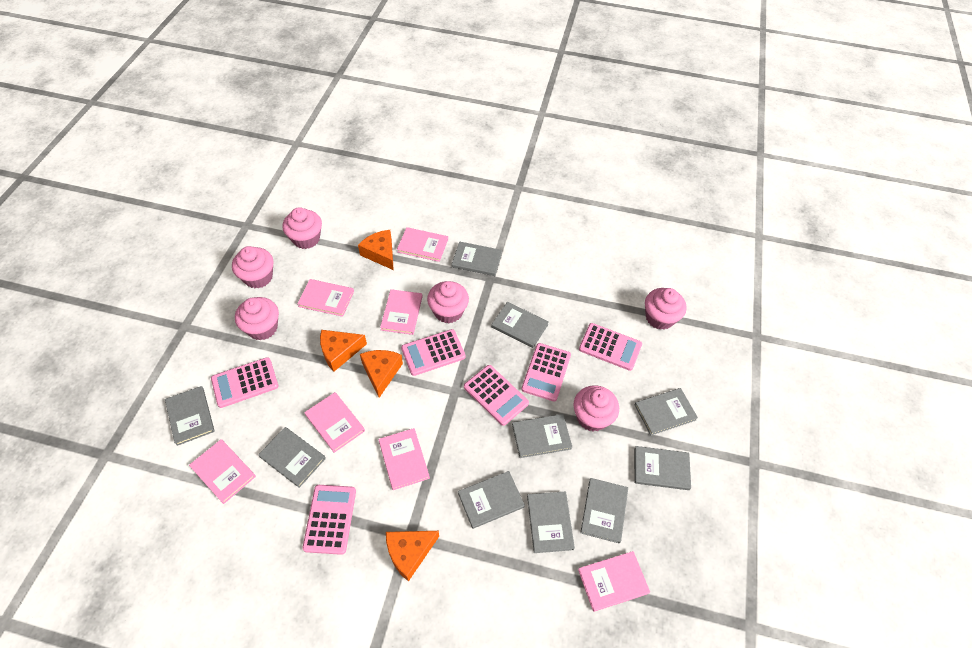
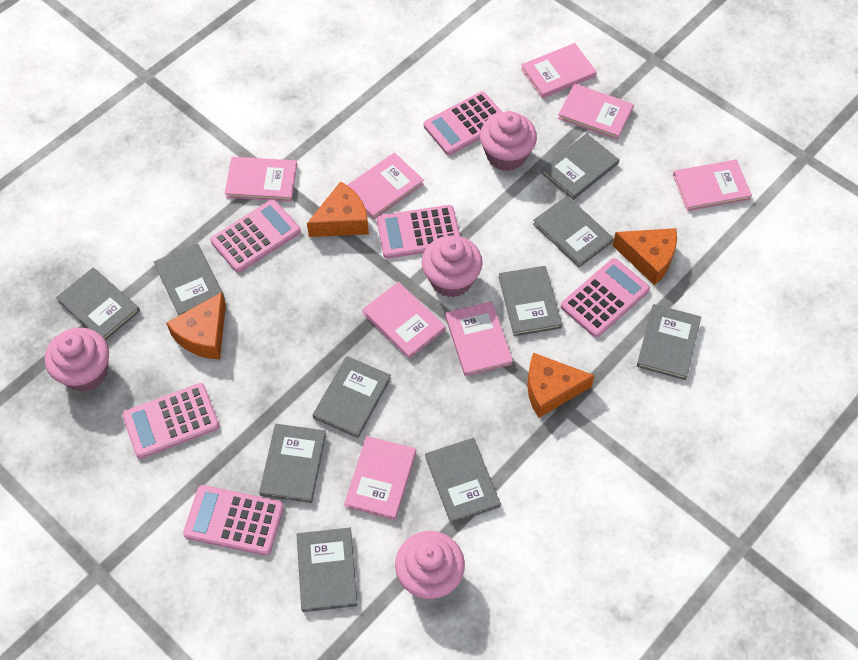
pink book: 7 -> 8
pink cupcake: 6 -> 4

